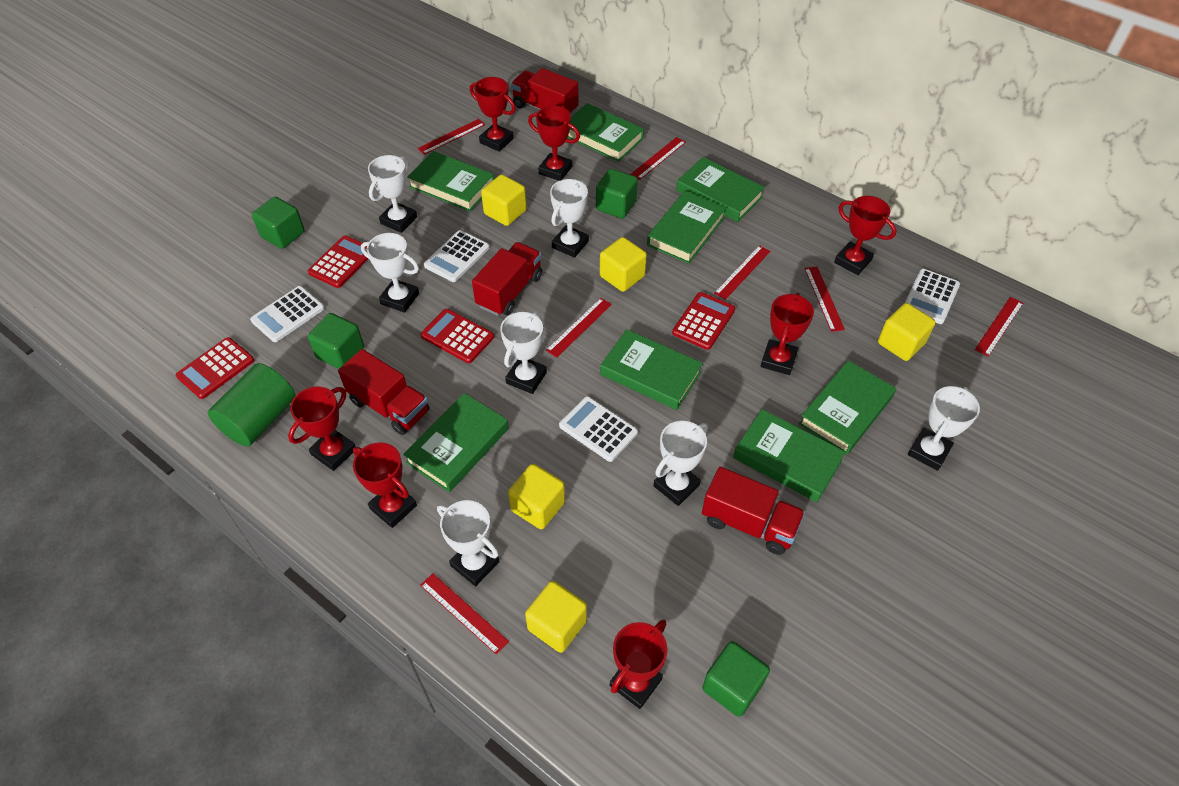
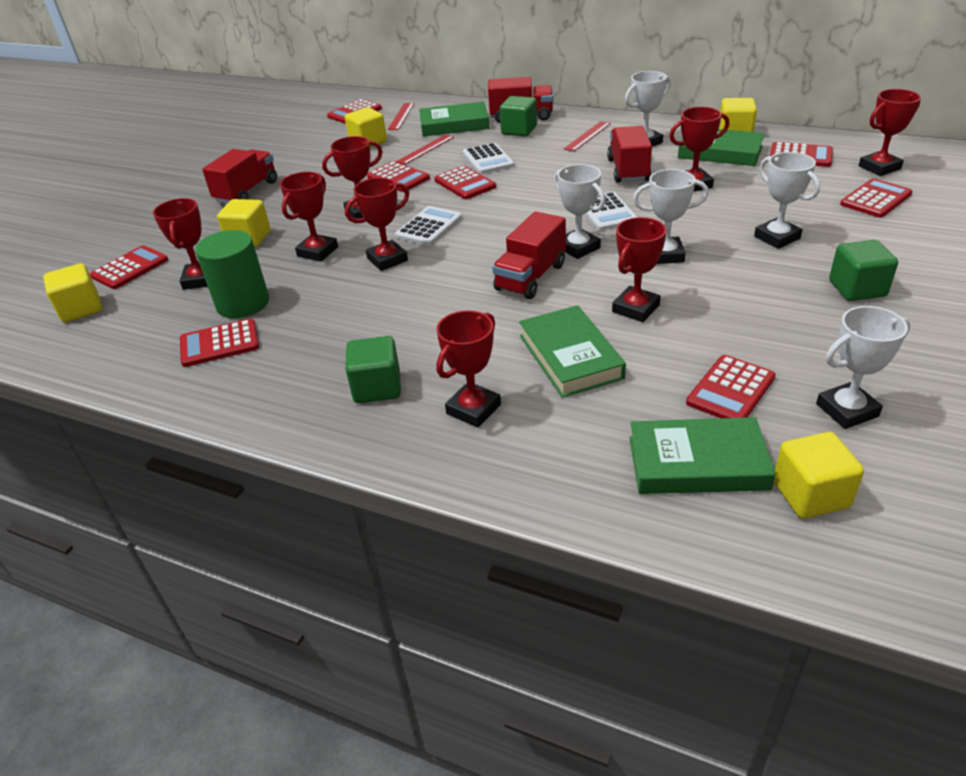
green book: 8 -> 4
green cube: 4 -> 3
red calculator: 4 -> 8
red ruler: 7 -> 3
red trophy: 7 -> 8
white calculator: 4 -> 3
white trophy: 7 -> 5

